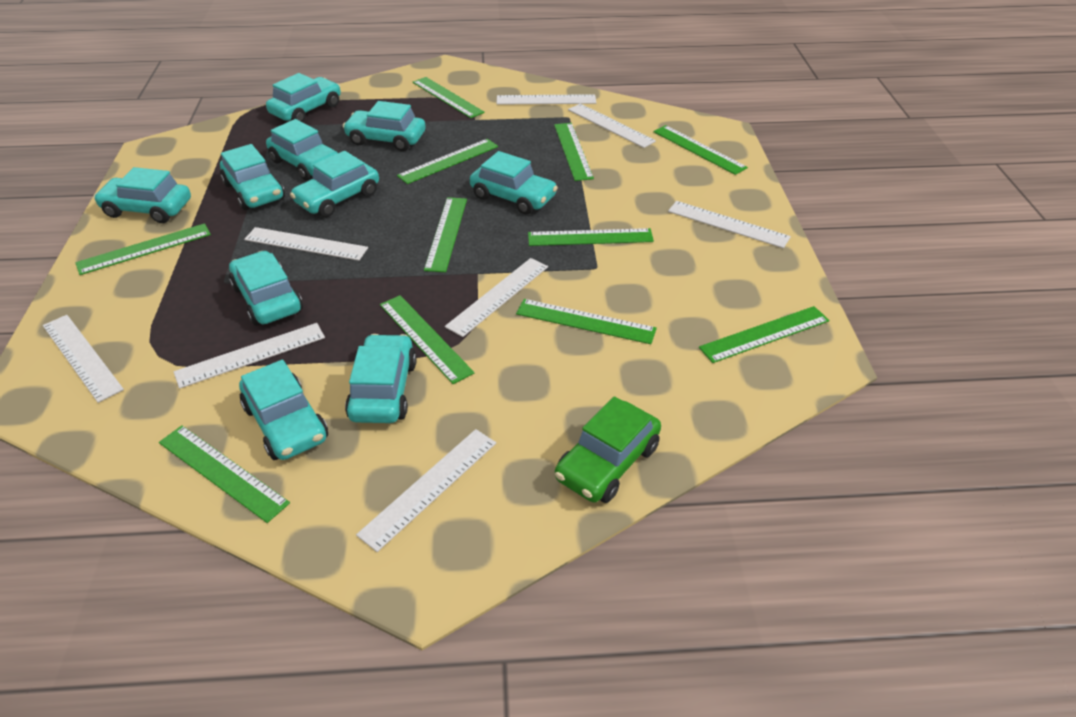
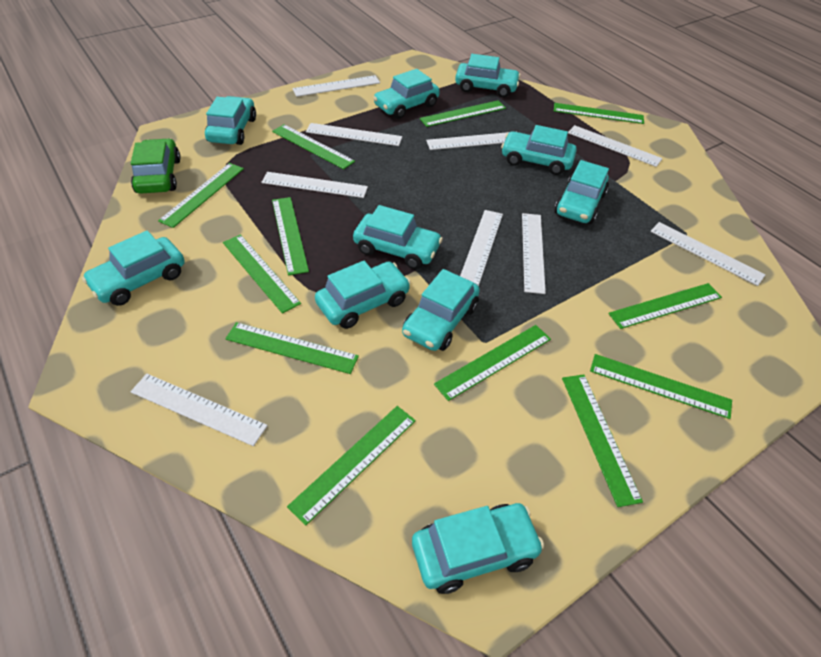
green ruler: 11 -> 12
white ruler: 8 -> 9

